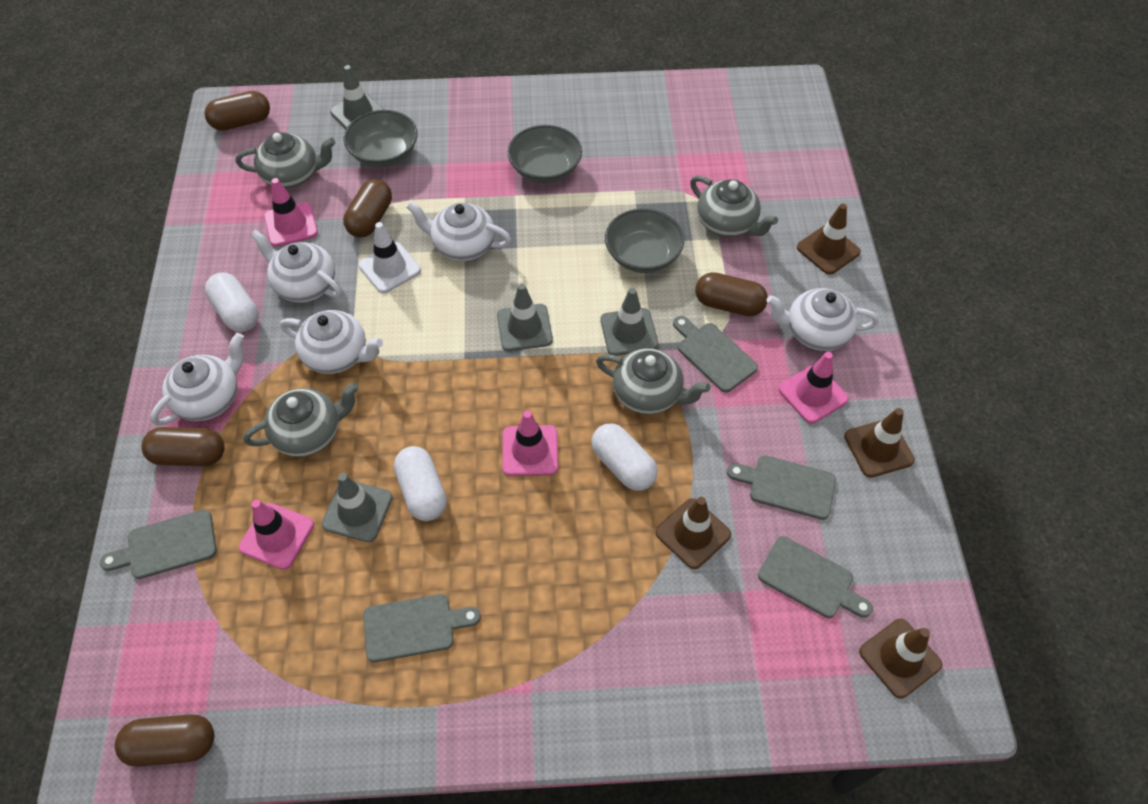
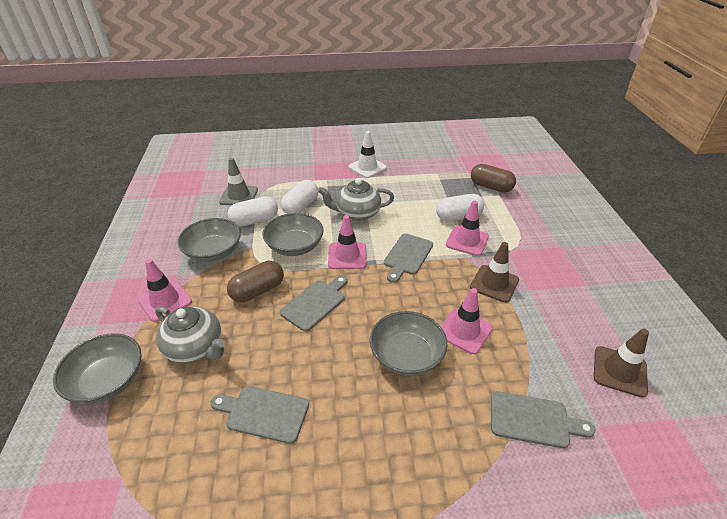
brown capsule: 5 -> 2
brown traffic cone: 4 -> 2
grey bowl: 3 -> 4
grey cutting board: 5 -> 4
grey teapot: 4 -> 2
grey traffic cone: 4 -> 1
white teapot: 5 -> 0

